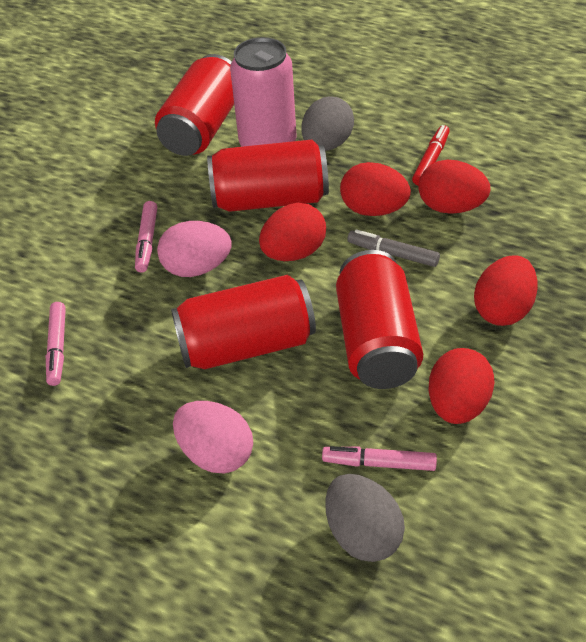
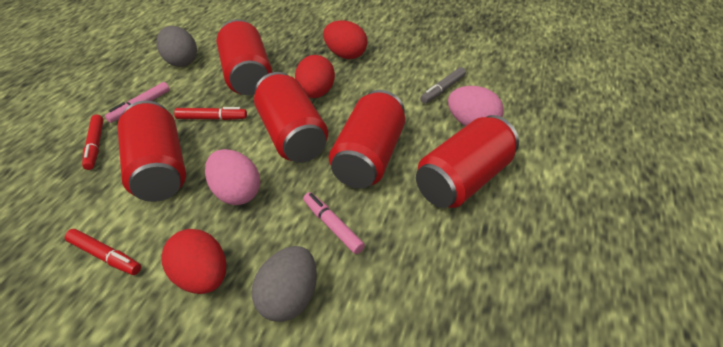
pink can: 1 -> 0
pink marker: 3 -> 2
red can: 4 -> 5
red egg: 5 -> 3
red marker: 1 -> 3

